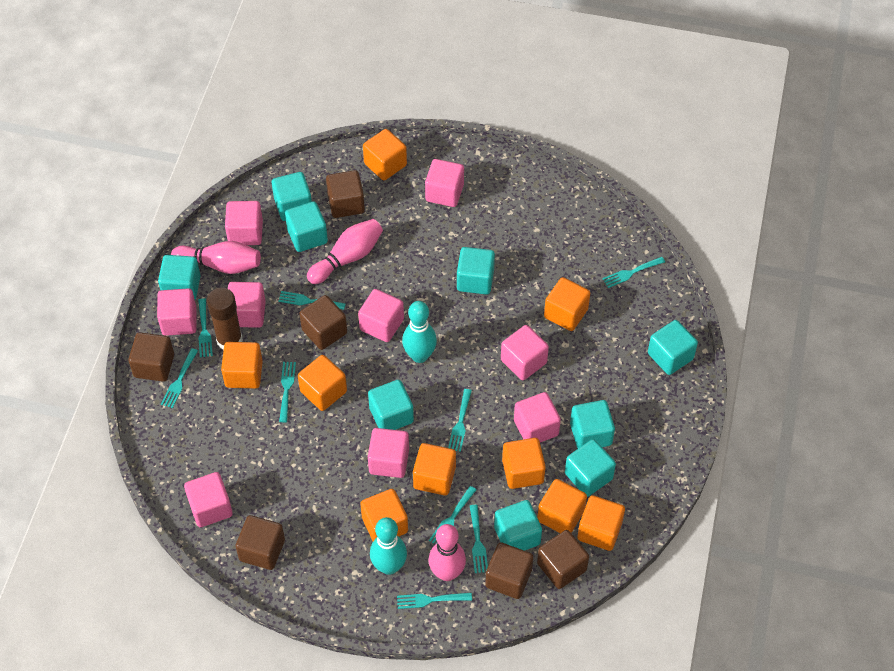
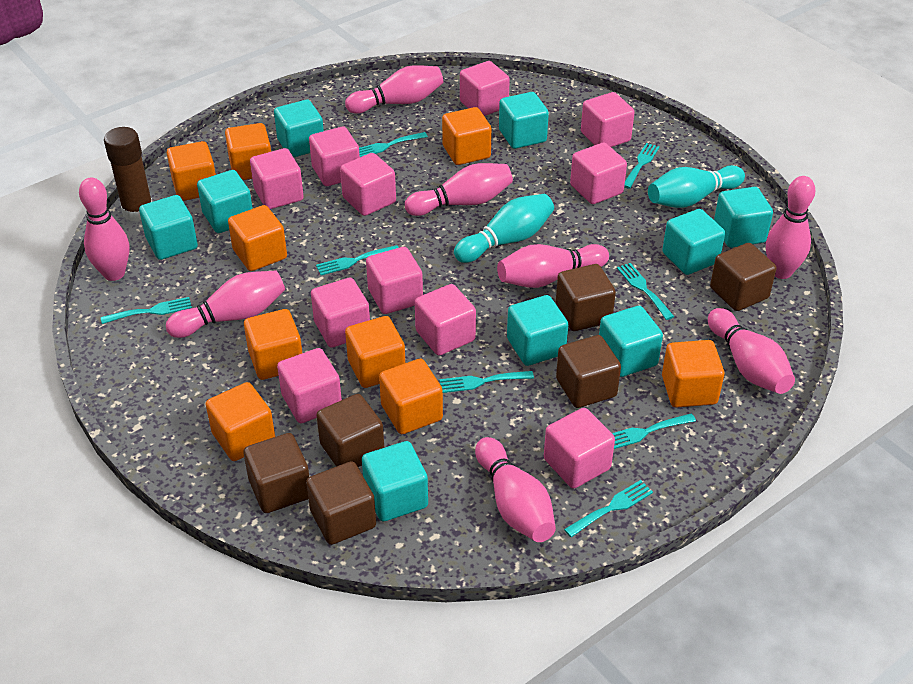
pink bowling pin: 3 -> 8
pink cube: 9 -> 11
turquoise fork: 9 -> 8

